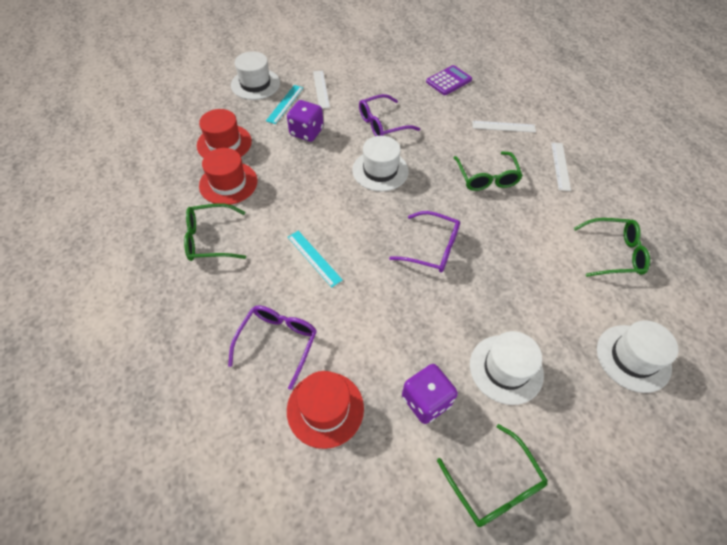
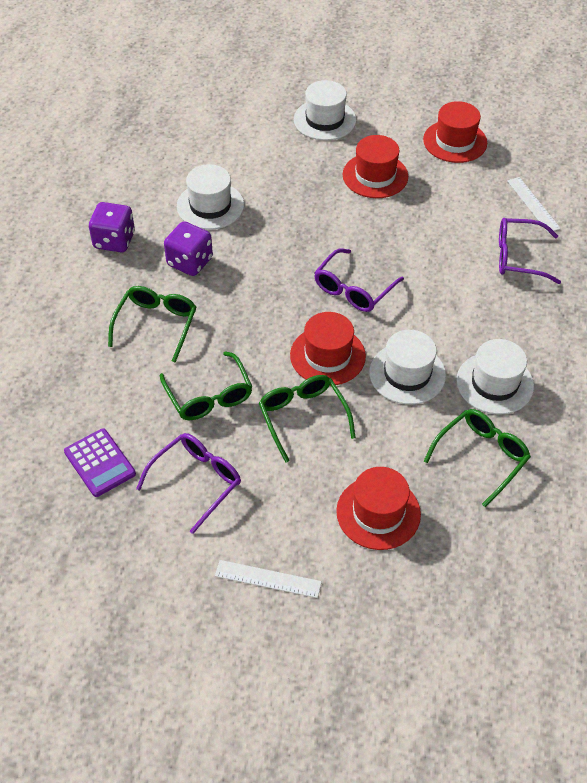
red hat: 3 -> 4
turquoise ruler: 2 -> 0
white ruler: 3 -> 2

